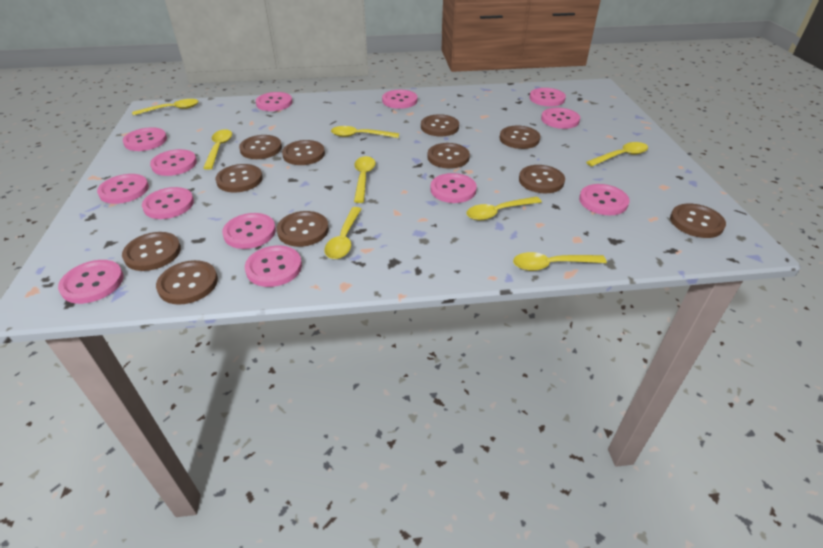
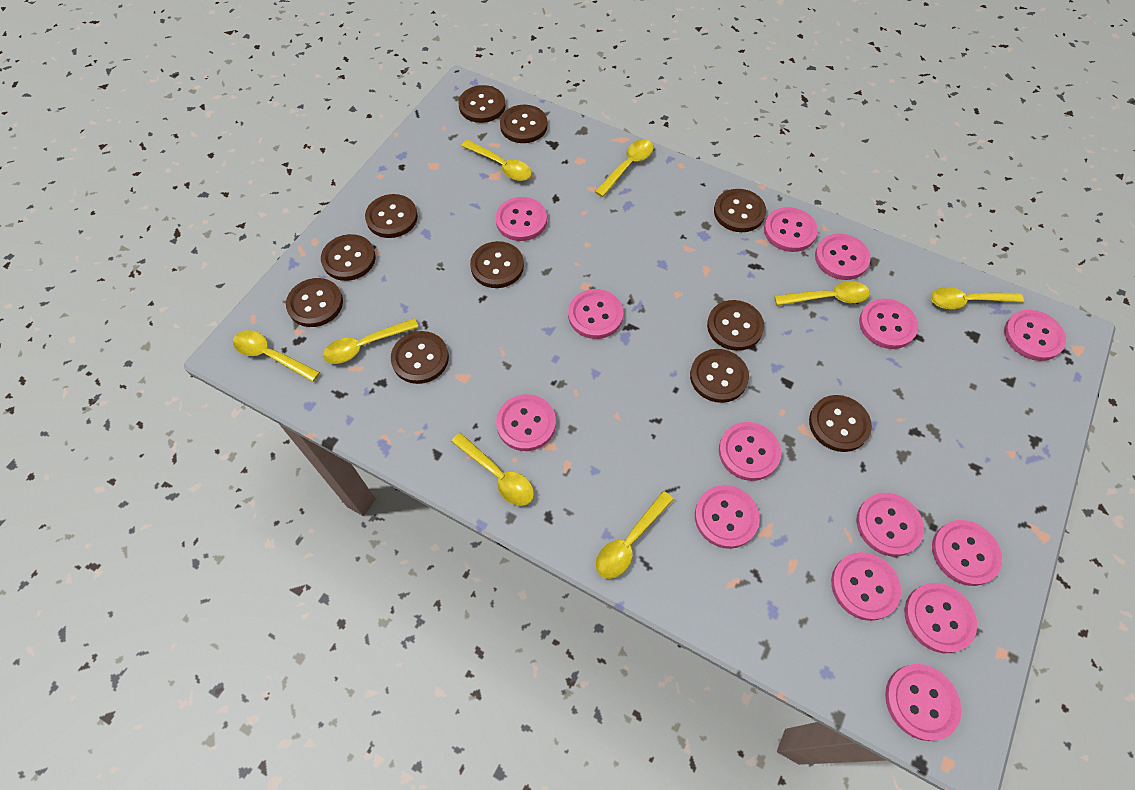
pink button: 13 -> 14

